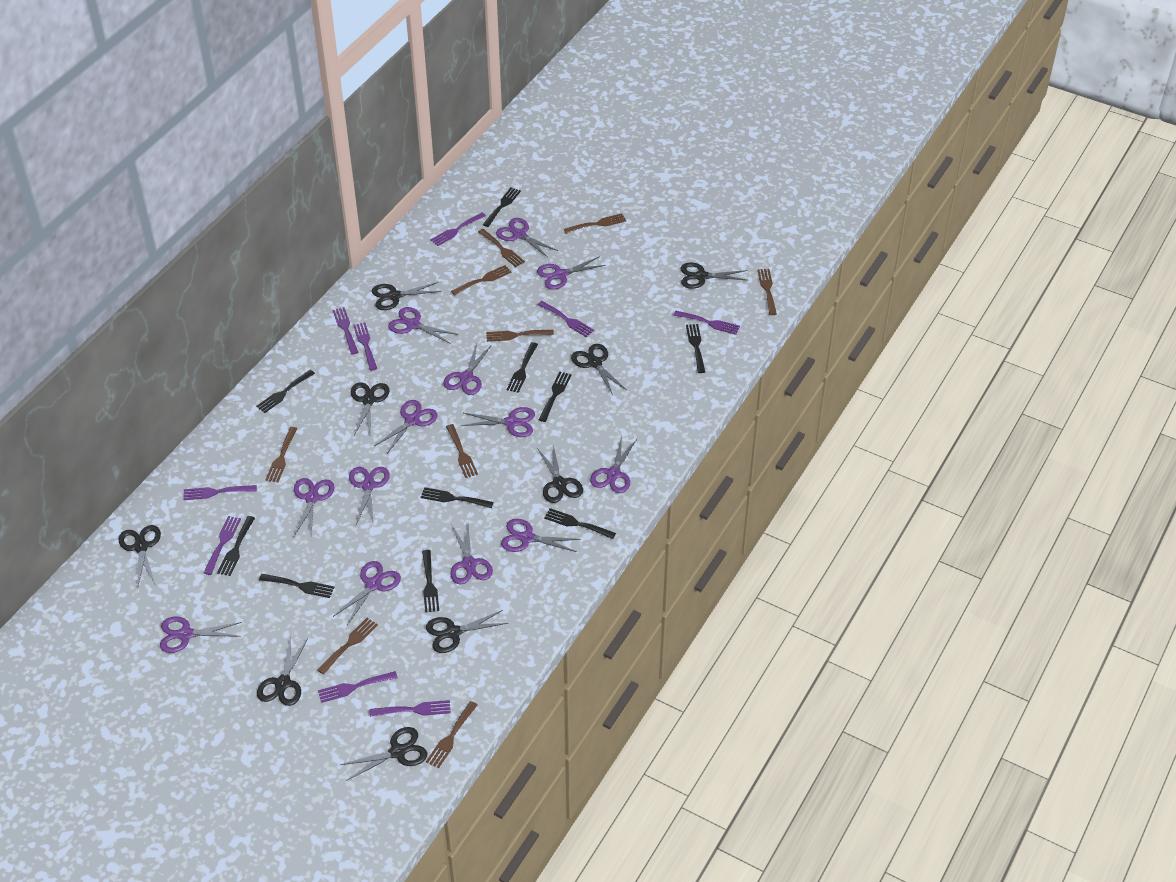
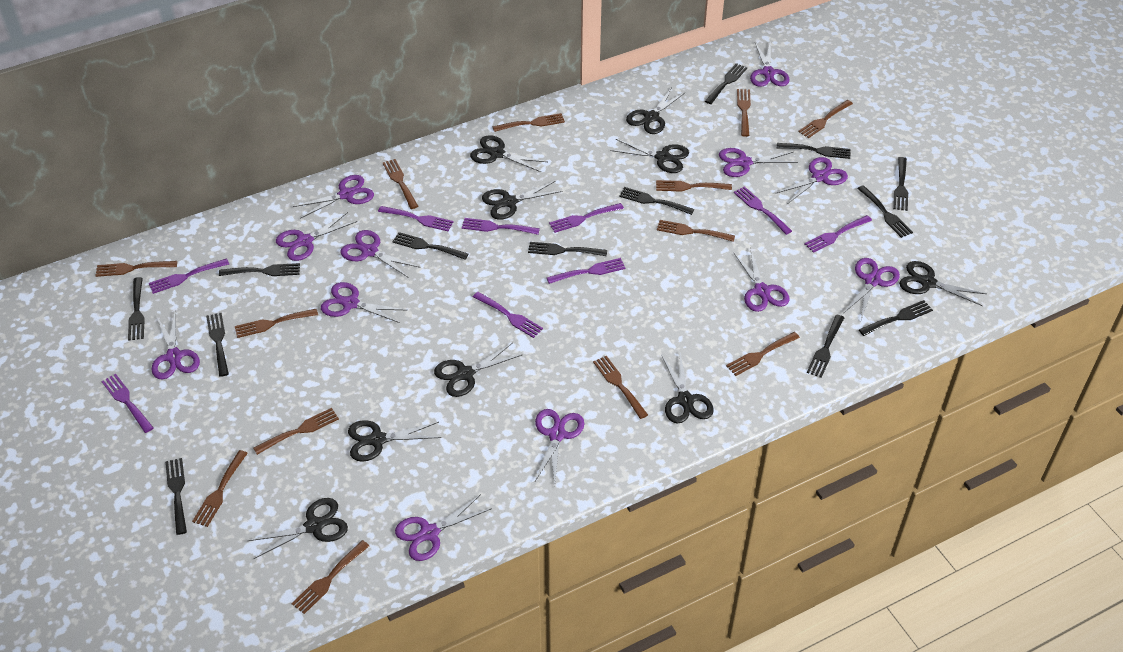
black fork: 10 -> 13
brown fork: 9 -> 13
purple scissors: 13 -> 12

